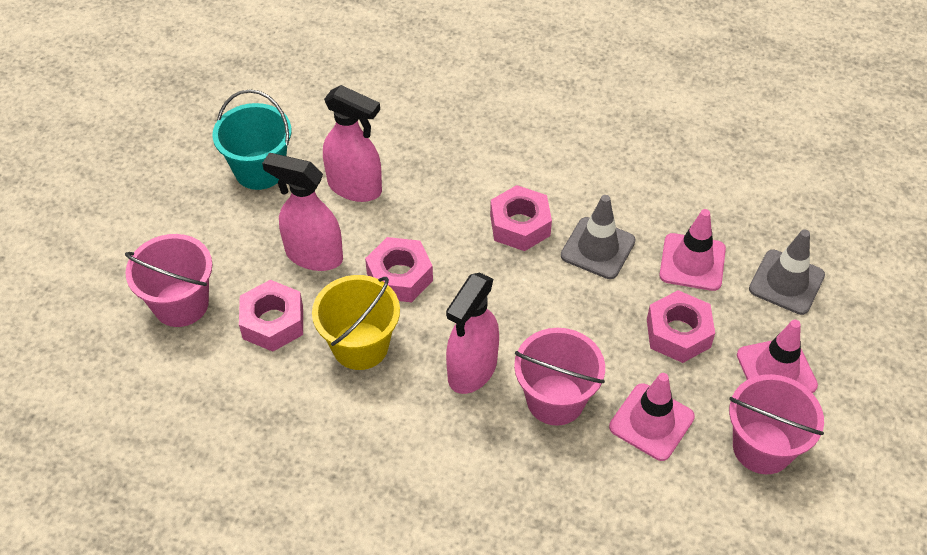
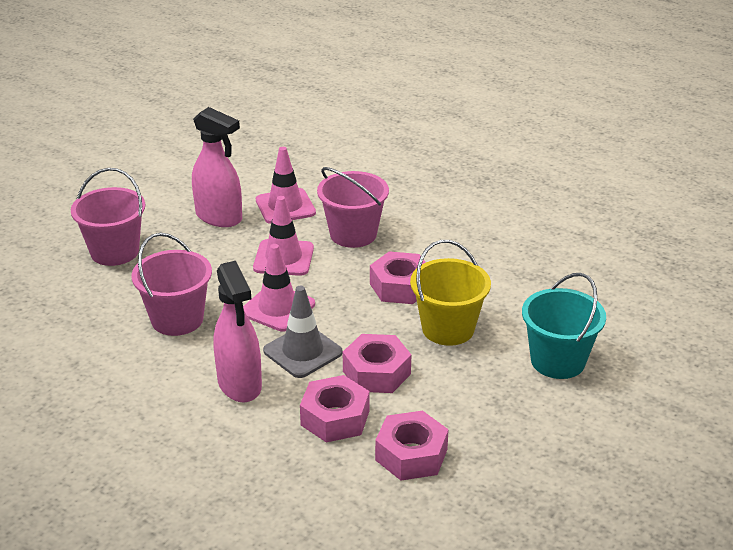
grey traffic cone: 2 -> 1
pink spray bottle: 3 -> 2

